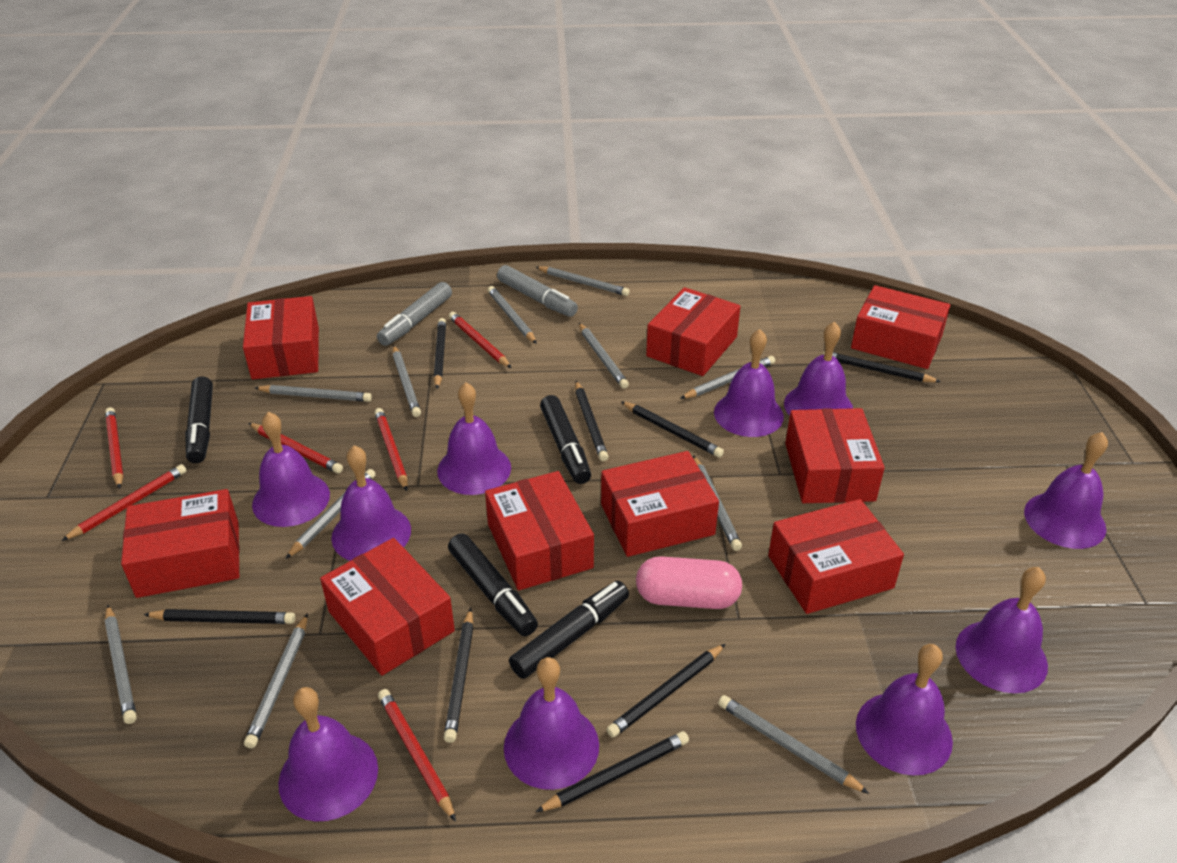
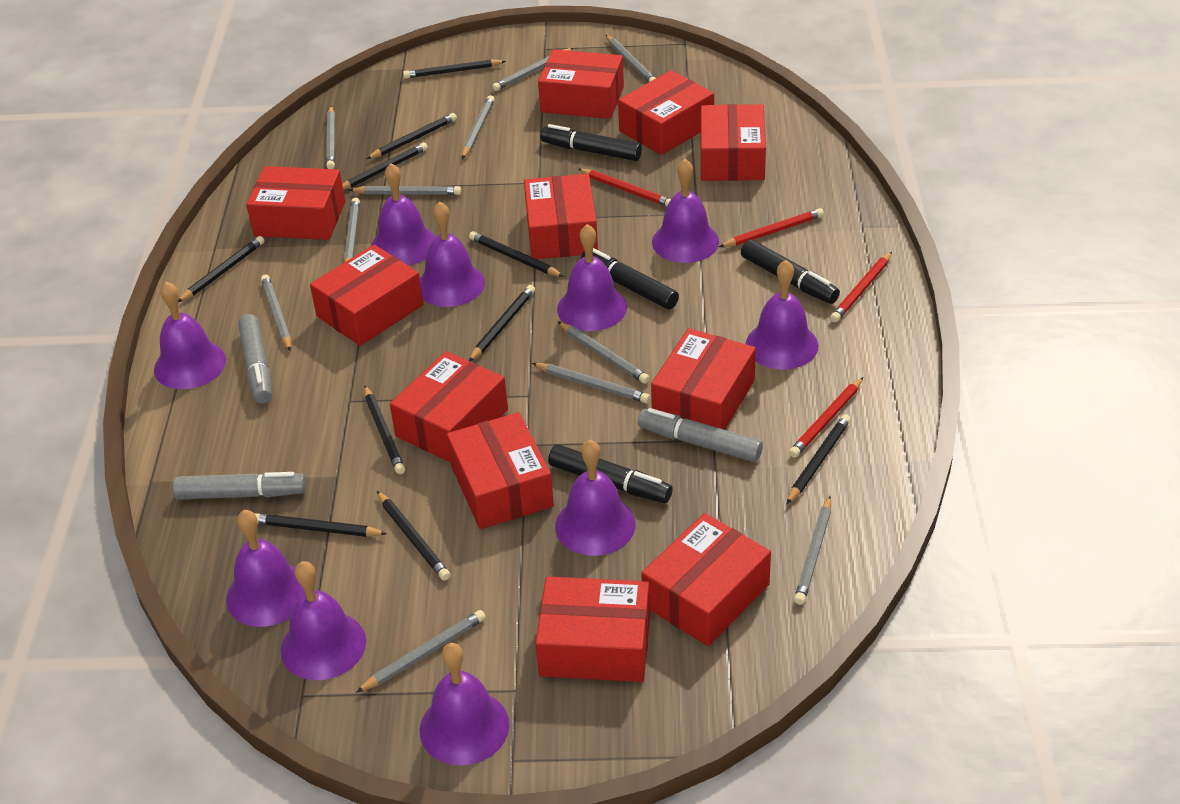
black pencil: 8 -> 10
grey marker: 2 -> 3
pink capsule: 1 -> 0
red box: 9 -> 11
red pencil: 6 -> 4

